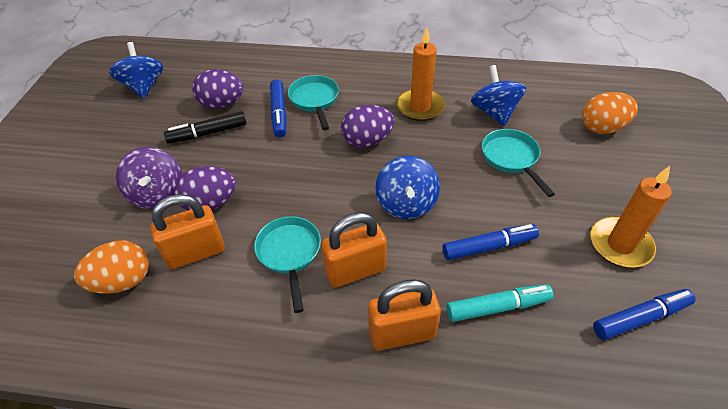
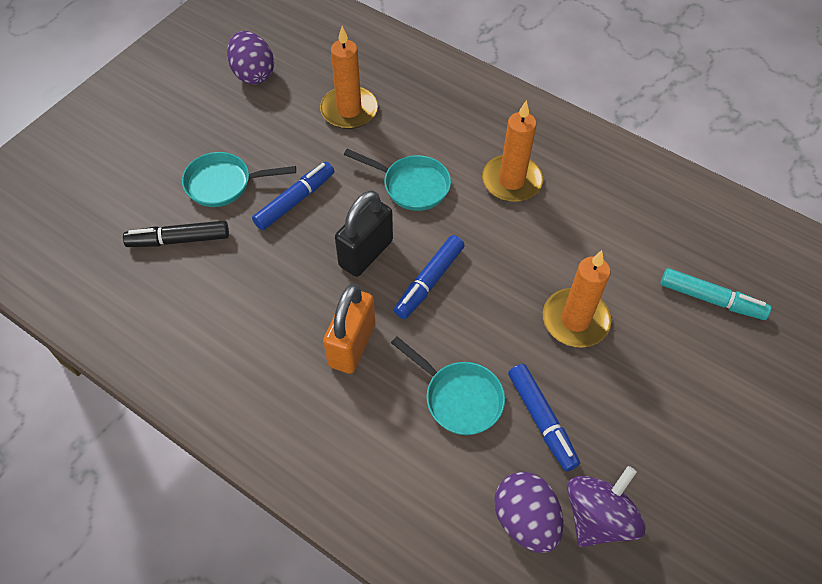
black padlock: 0 -> 1
blue spinning top: 3 -> 0
orange candle: 2 -> 3
orange egg: 2 -> 0
orange padlock: 3 -> 1
purple egg: 3 -> 2

